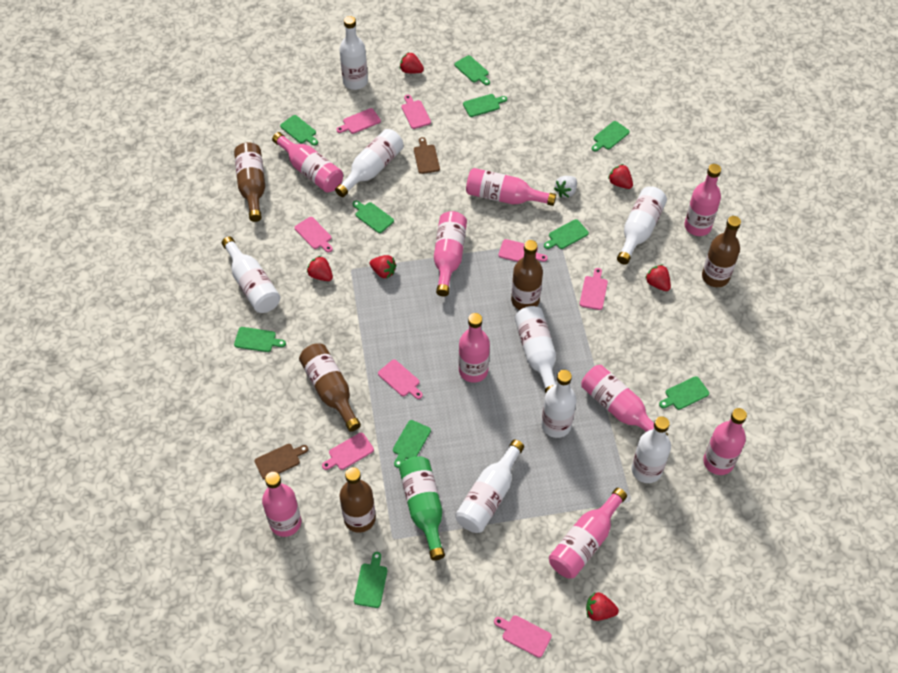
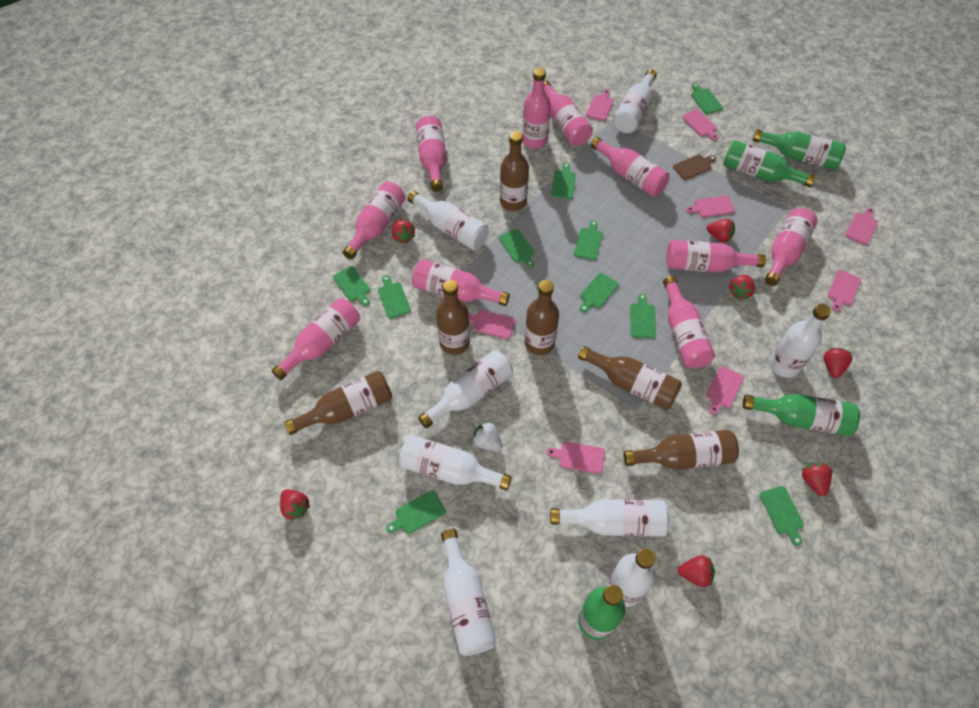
brown bottle: 5 -> 6
brown cutting board: 2 -> 1
green bottle: 1 -> 4
pink bottle: 9 -> 10
red strawberry: 6 -> 7

